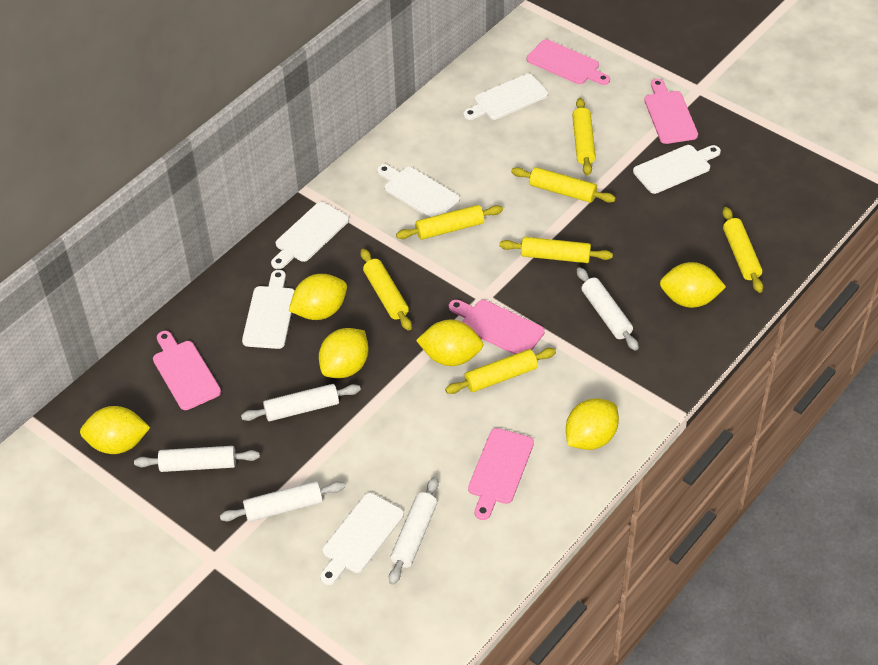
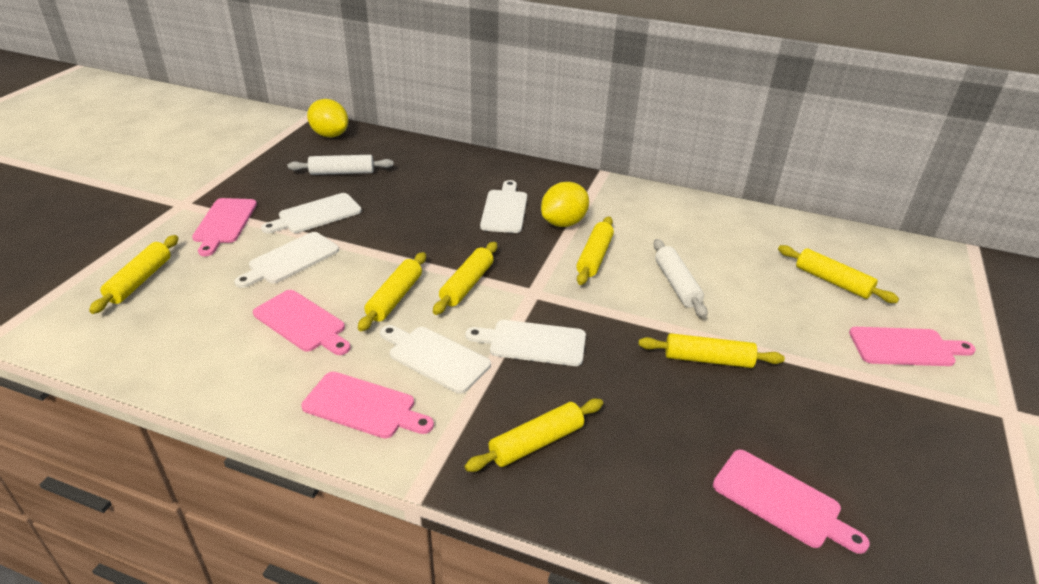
white cutting board: 6 -> 5
white rolling pin: 5 -> 2
yellow lemon: 6 -> 2

